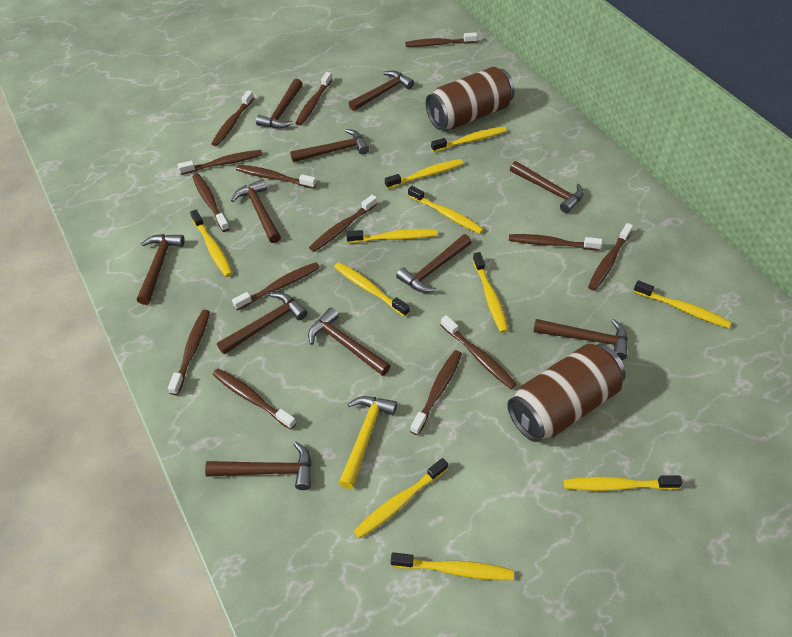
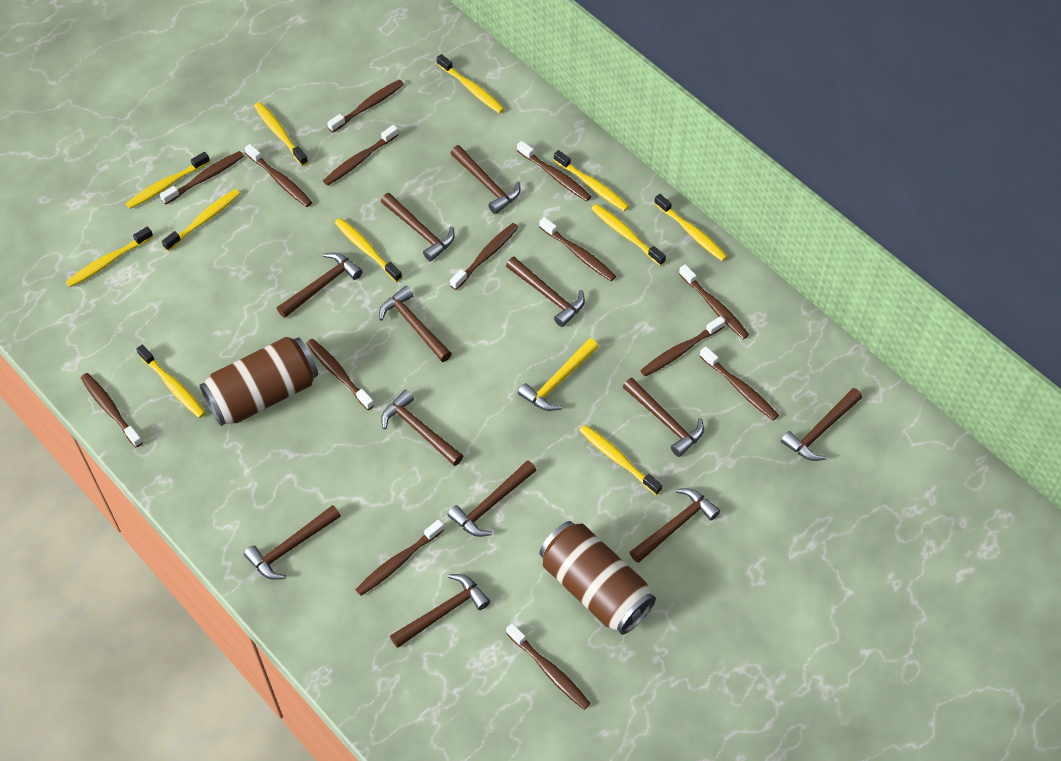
brown hammer: 11 -> 12

